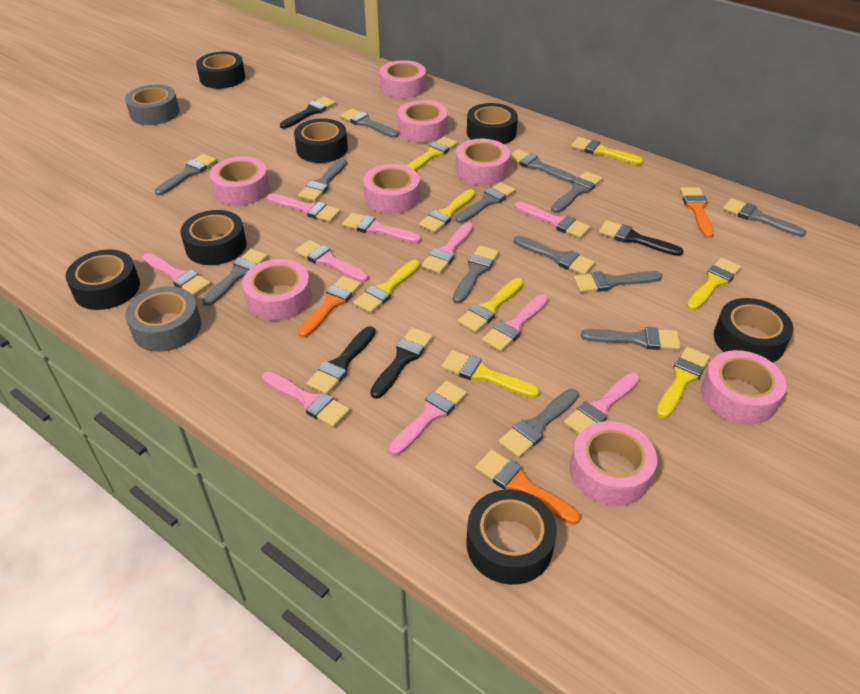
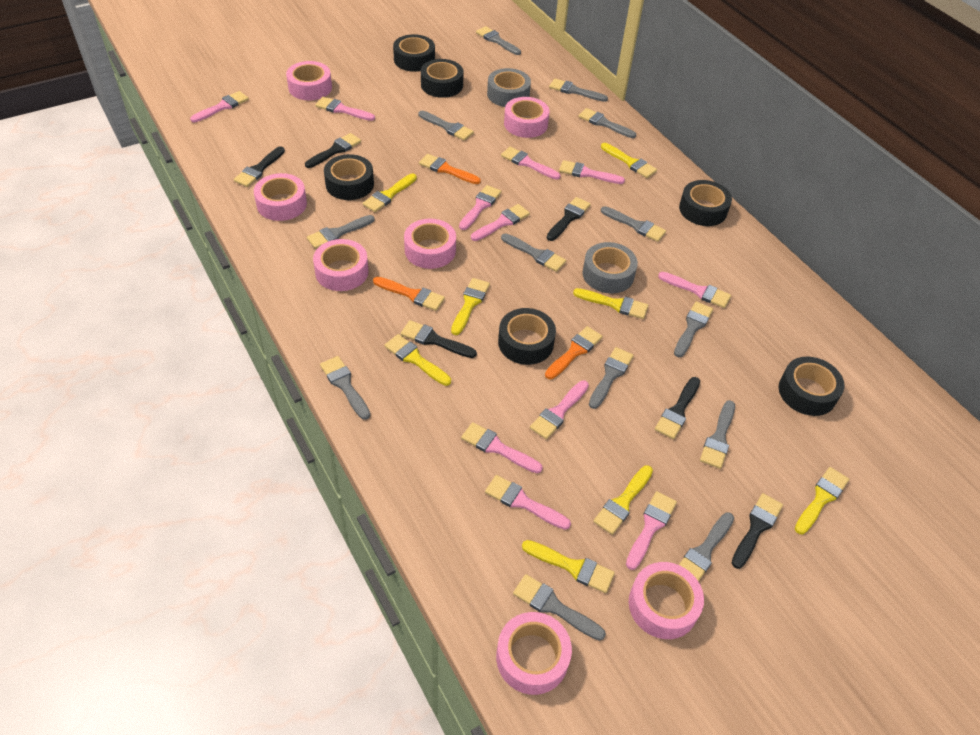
black brush: 4 -> 6
black tape: 7 -> 6
pink brush: 10 -> 11
pink tape: 8 -> 7

